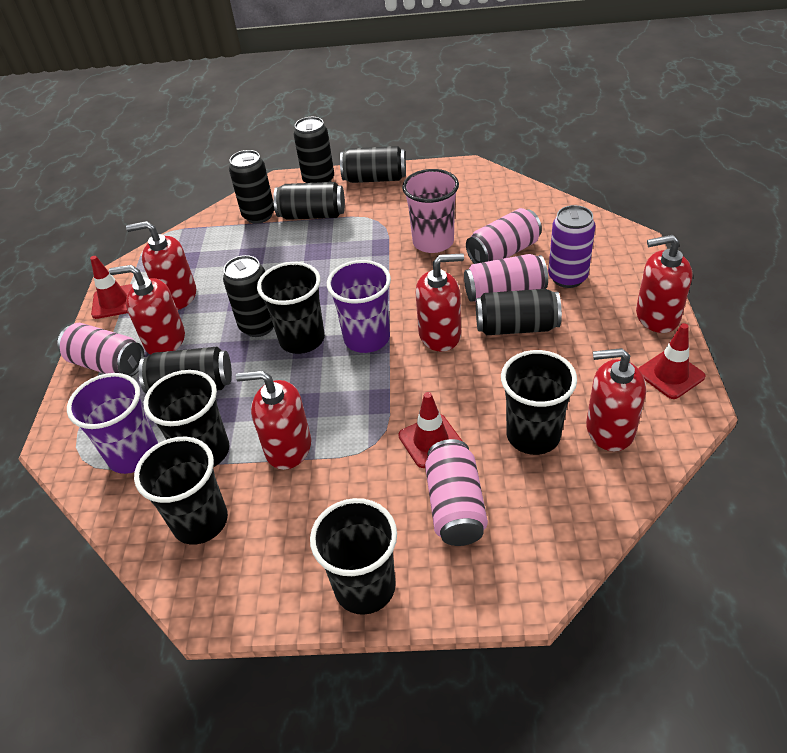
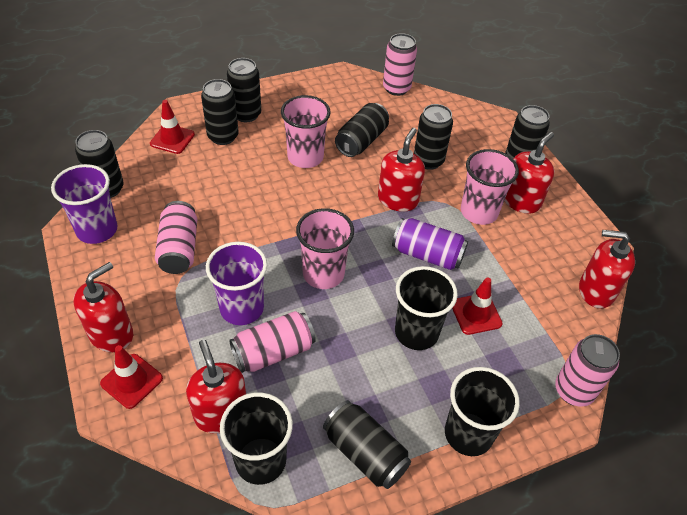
black cup: 5 -> 3
pink cup: 1 -> 3
red soap dispenser: 6 -> 5

